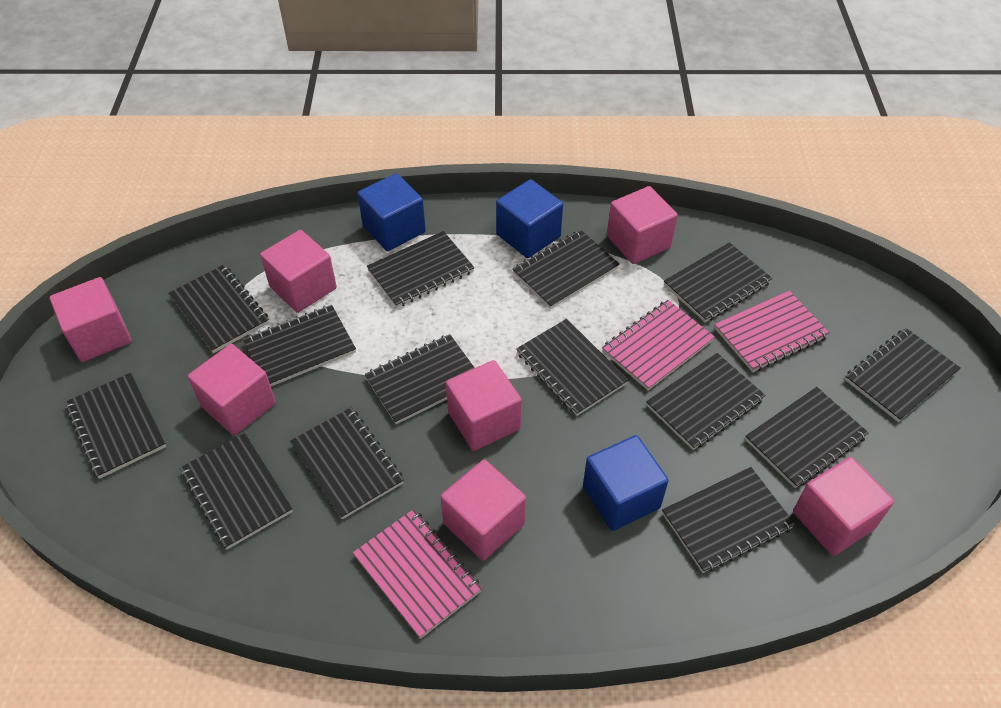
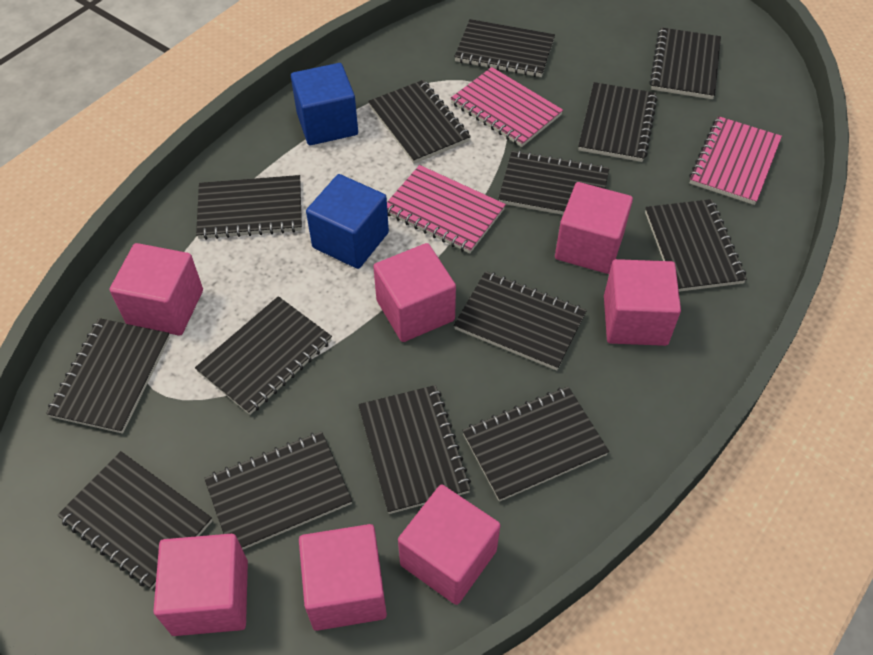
blue cube: 3 -> 2

